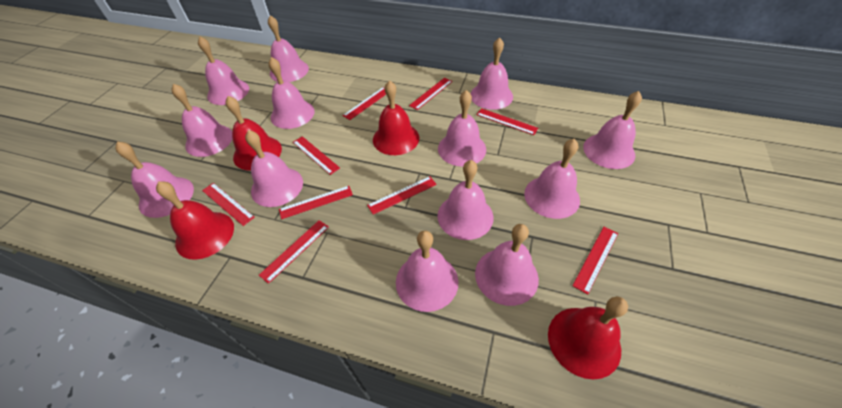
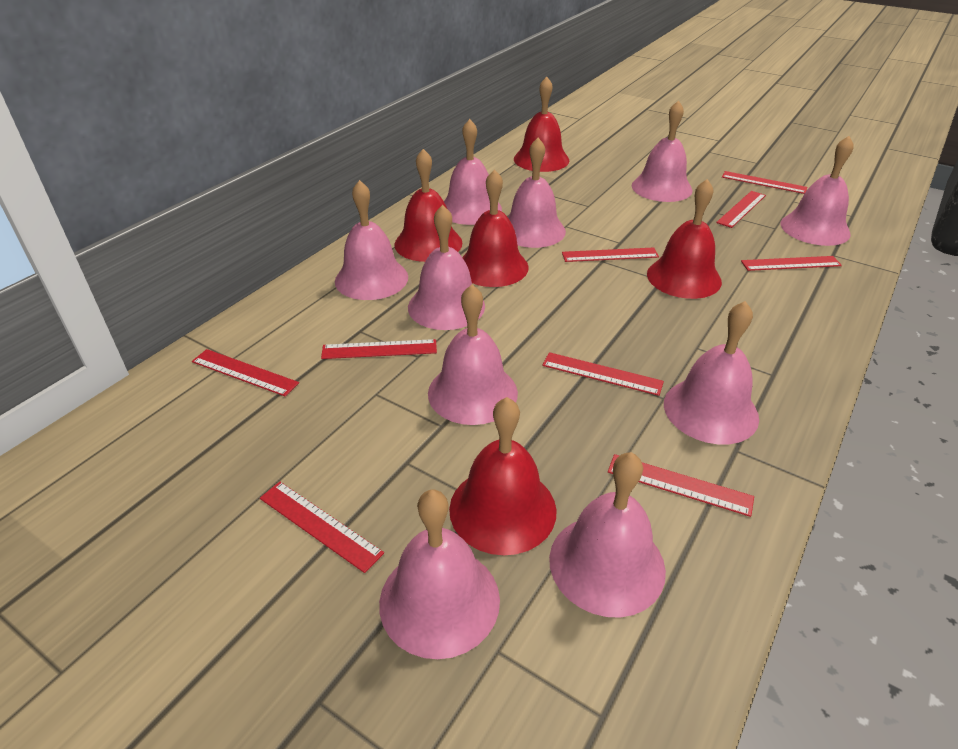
pink bell: 13 -> 10
red bell: 4 -> 5

